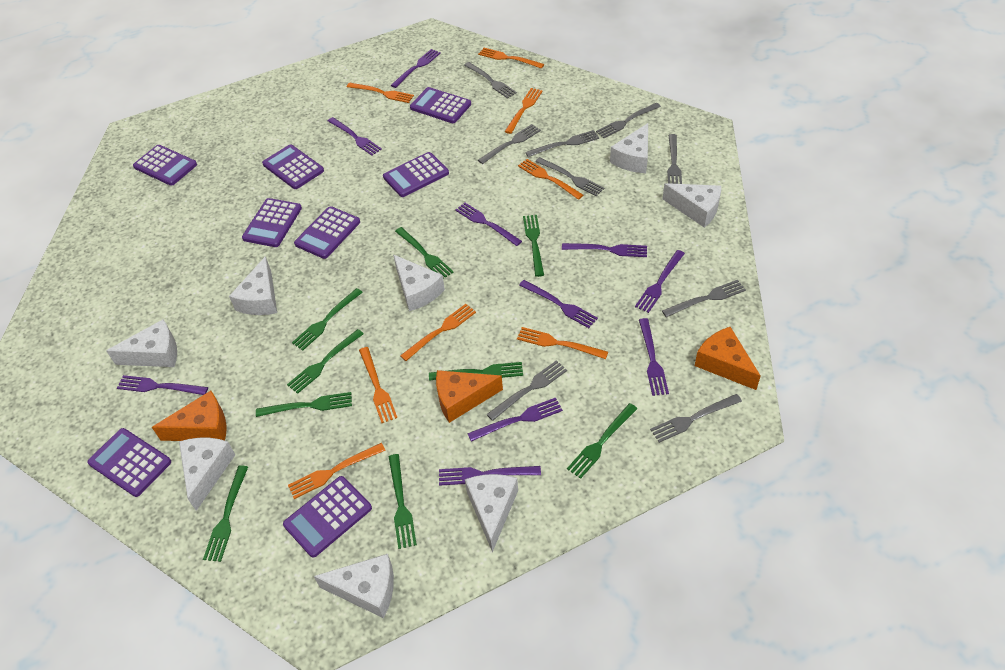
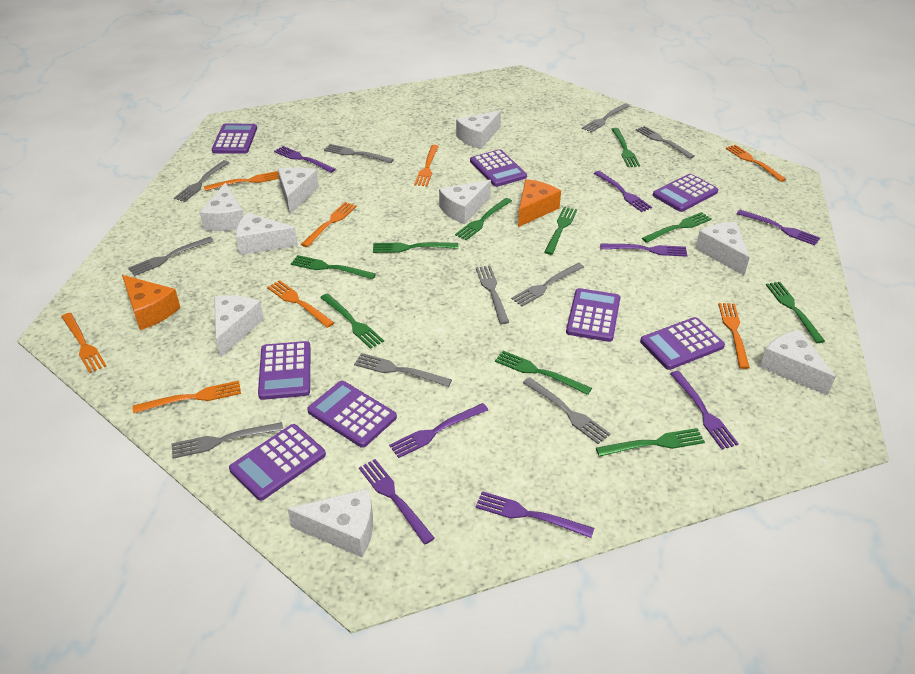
green fork: 9 -> 10
grey fork: 9 -> 10
orange cheese: 3 -> 2
purple fork: 10 -> 8
white cheese: 8 -> 9

